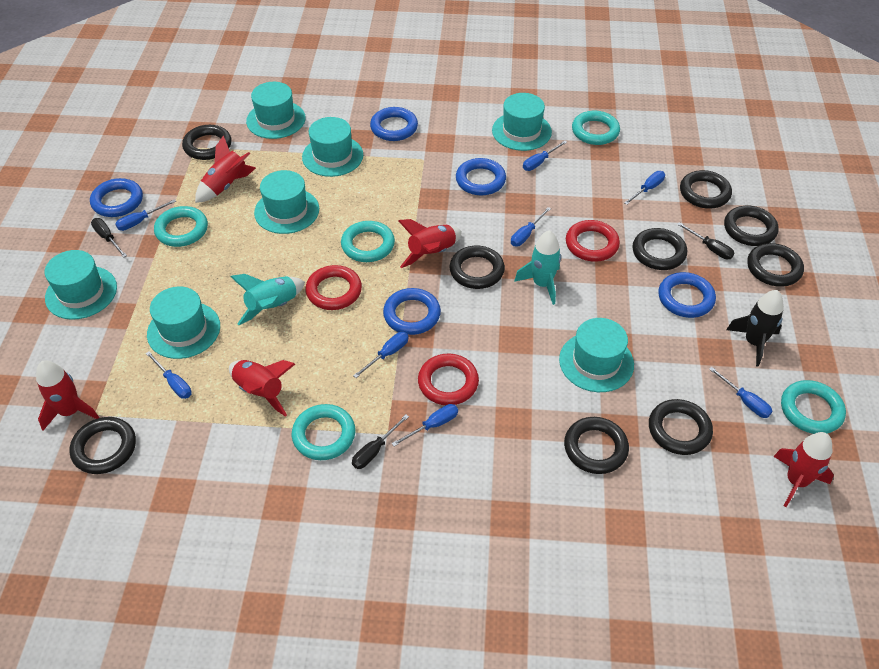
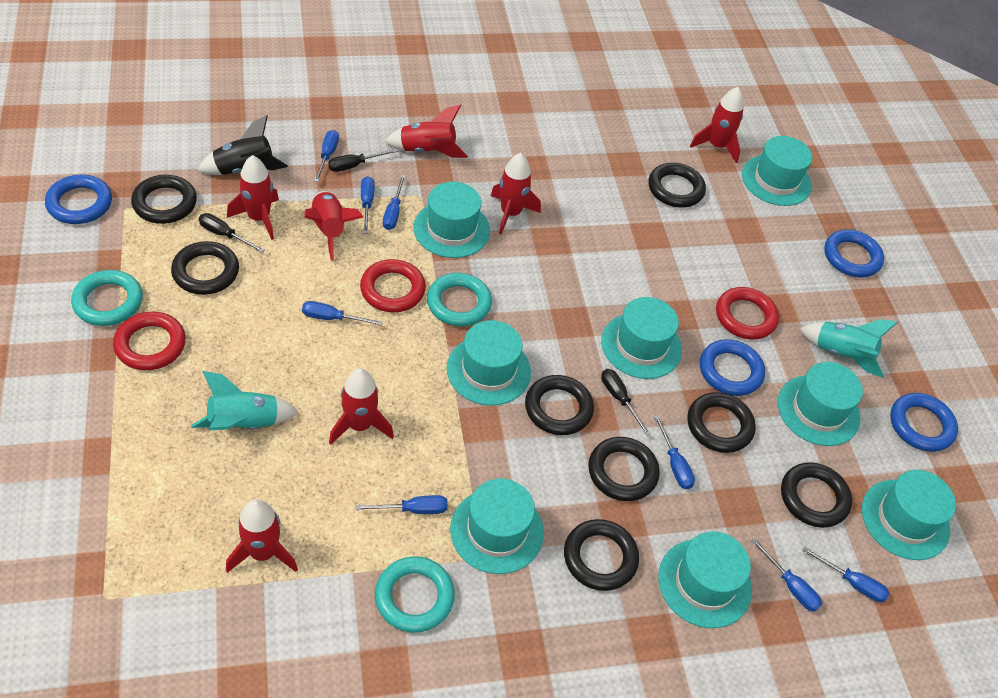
black ring: 9 -> 8
blue ring: 5 -> 4
red rocket: 5 -> 7
turquoise hat: 7 -> 8
turquoise ring: 5 -> 3

